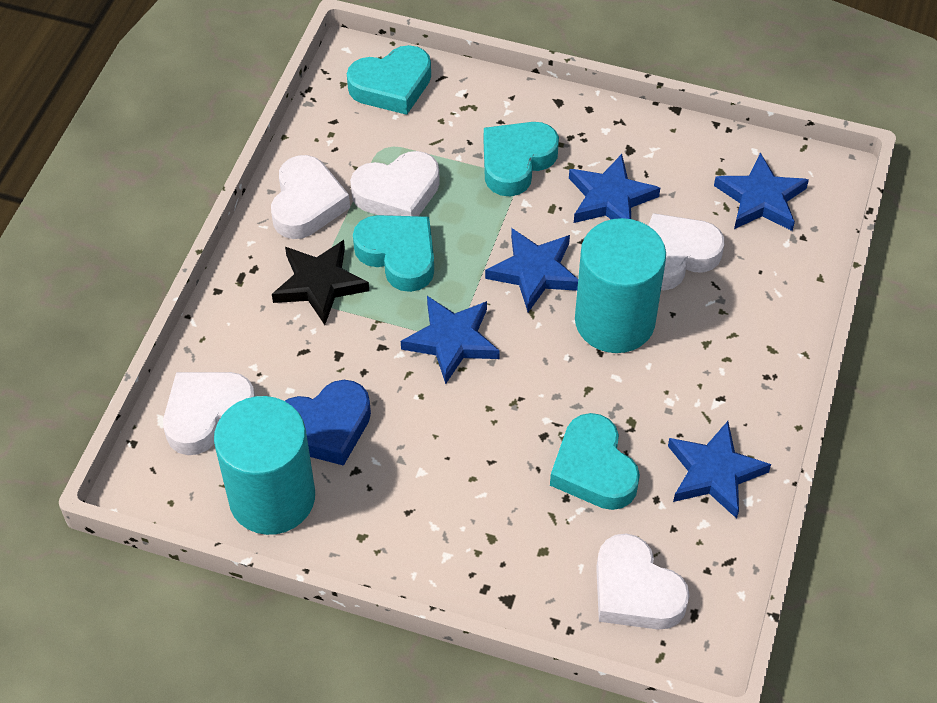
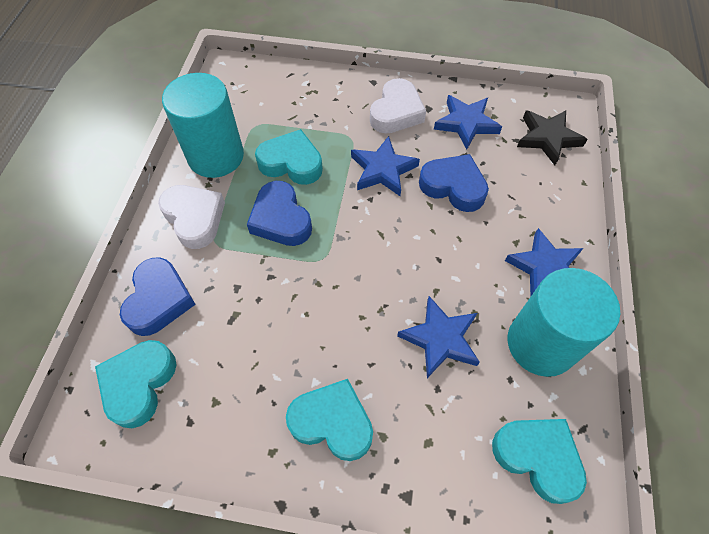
blue heart: 1 -> 3
blue star: 5 -> 4
white heart: 5 -> 2

